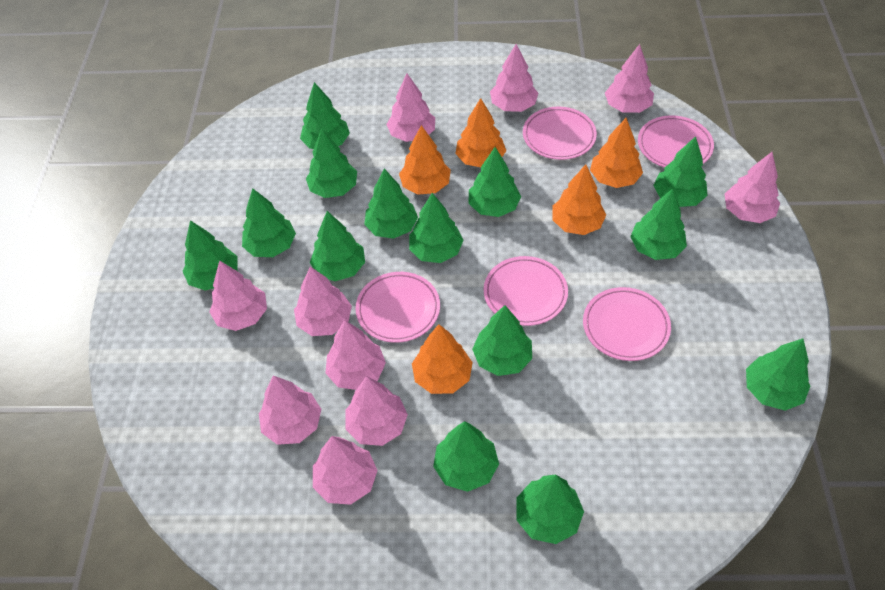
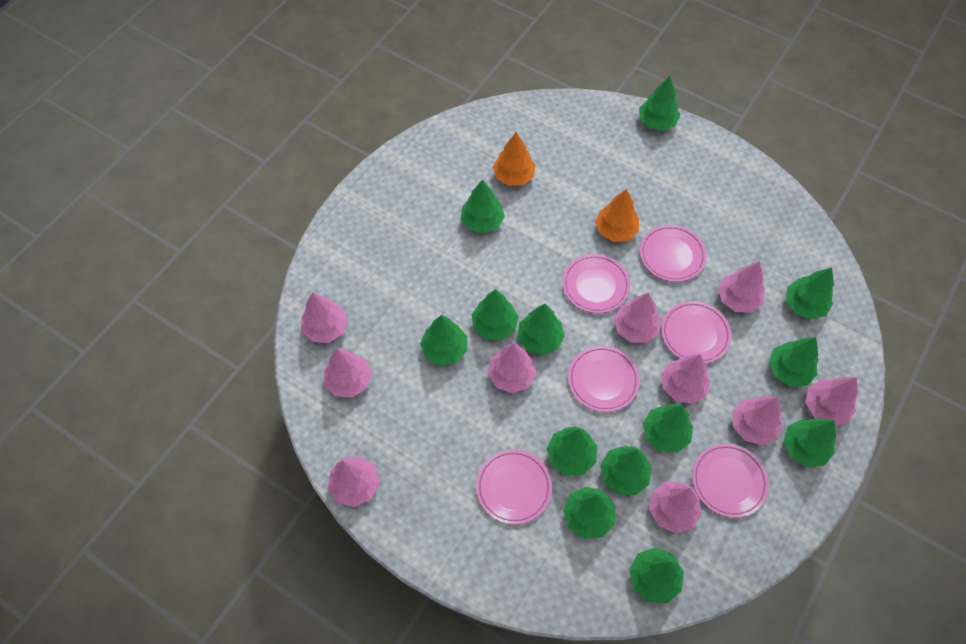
green tree: 14 -> 13
orange tree: 5 -> 2
pink plate: 5 -> 6

